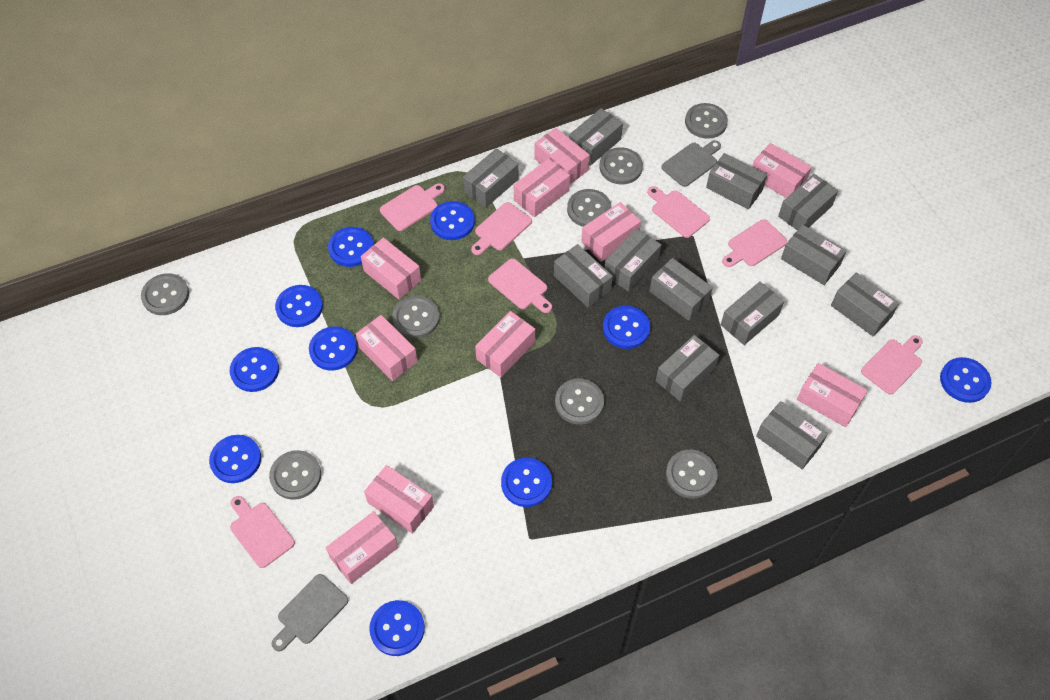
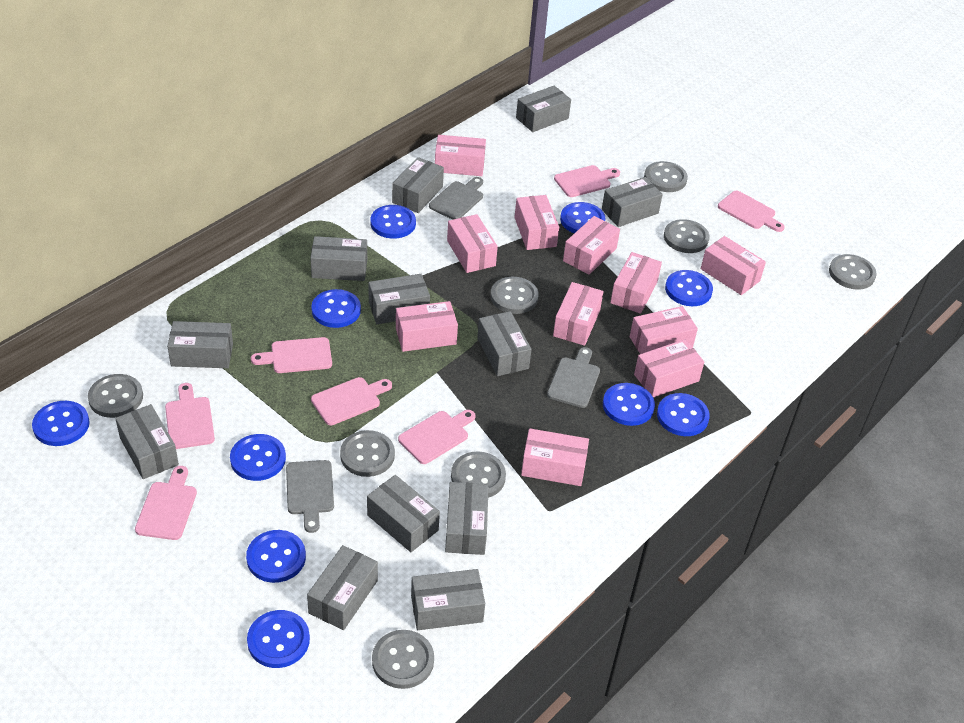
grey cutting board: 2 -> 3
pink box: 10 -> 11

